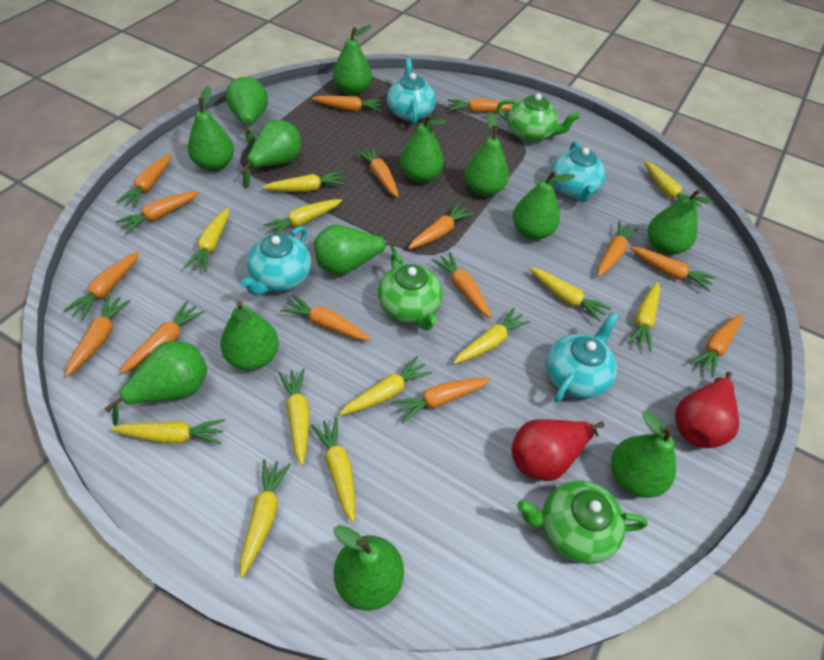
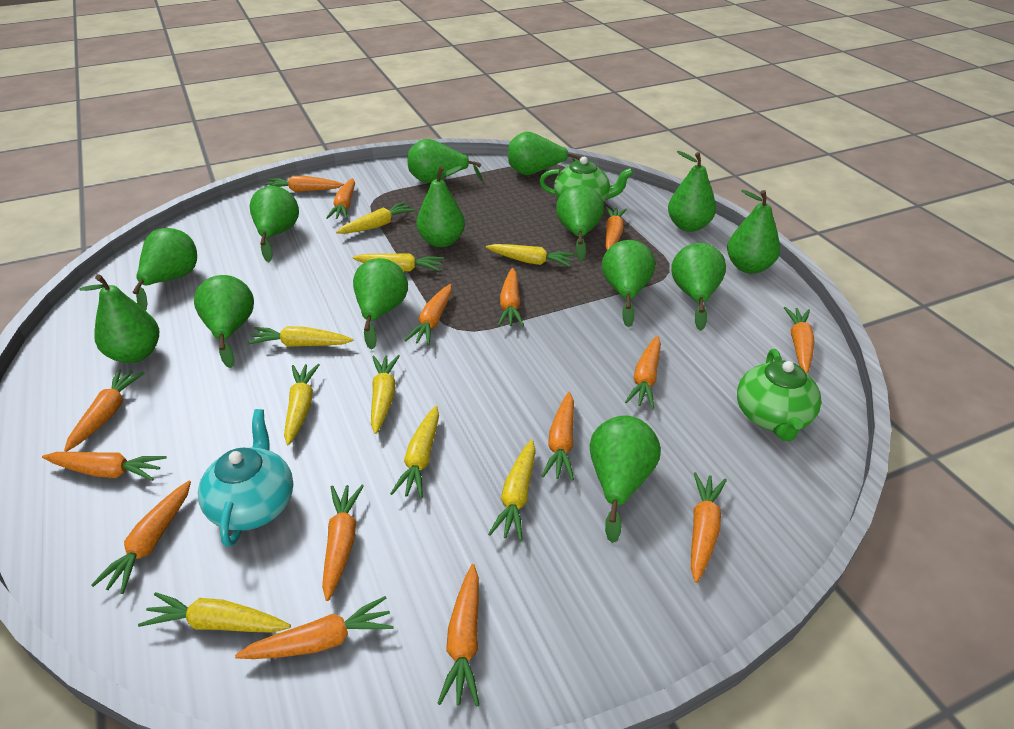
green pear: 13 -> 14
green teapot: 3 -> 2
red pear: 2 -> 0
turquoise teapot: 4 -> 1
yellow carrot: 12 -> 9

